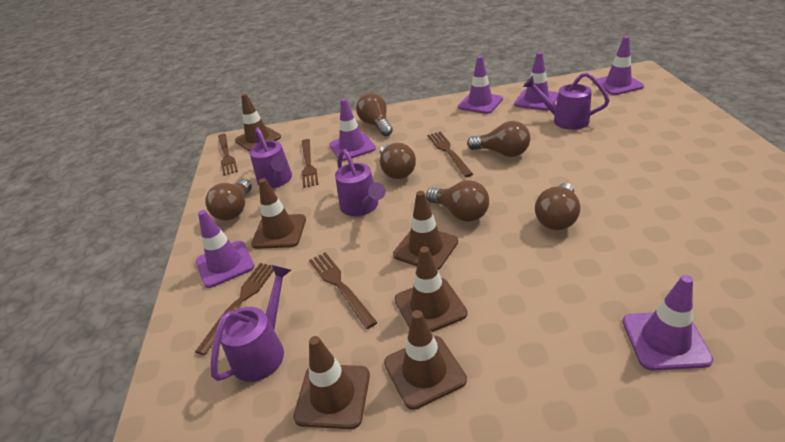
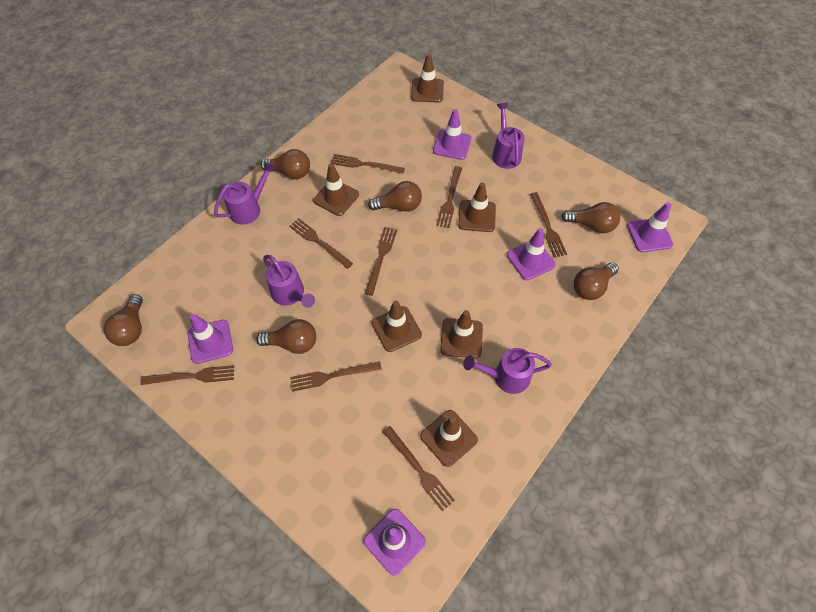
brown fork: 5 -> 8
purple traffic cone: 6 -> 5

